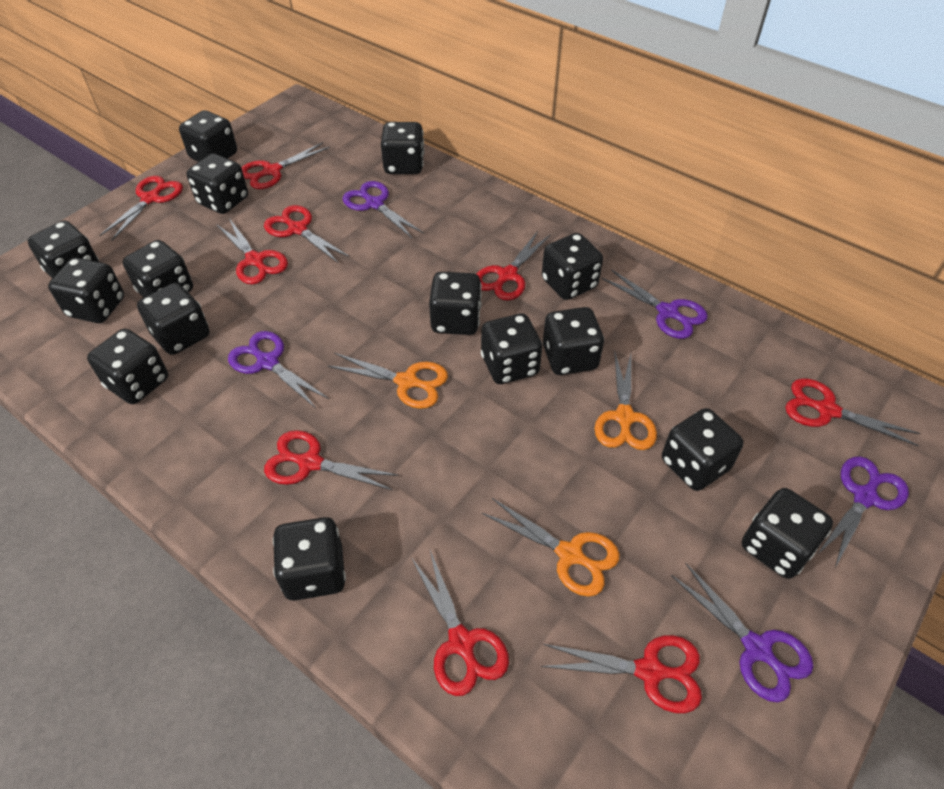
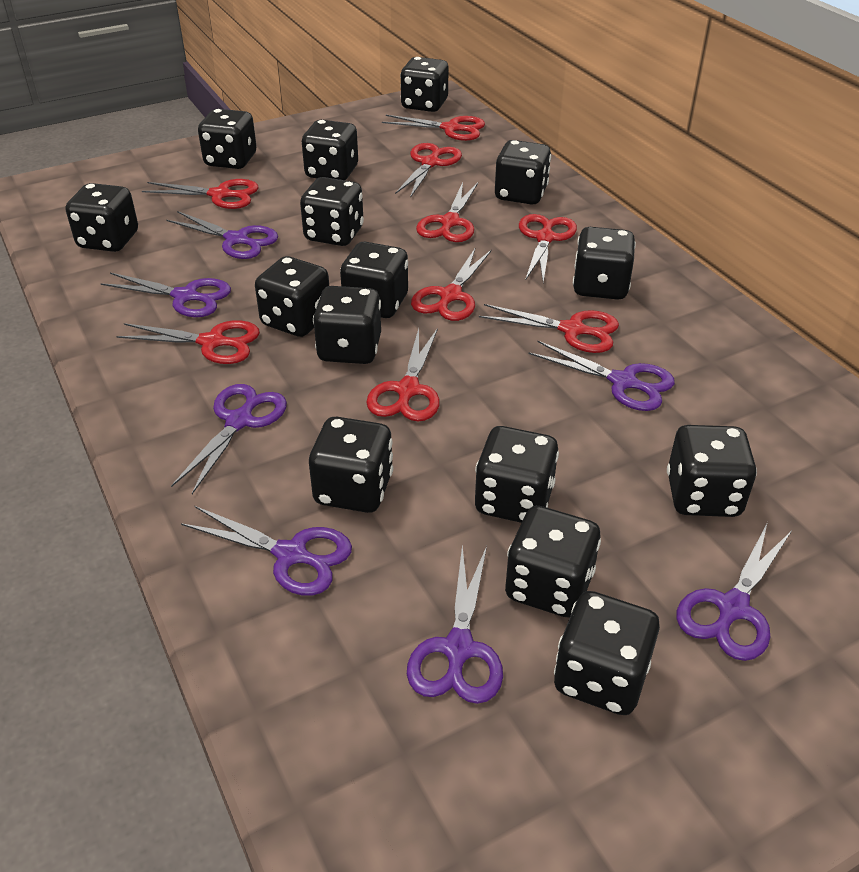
orange scissors: 3 -> 0
purple scissors: 5 -> 7

